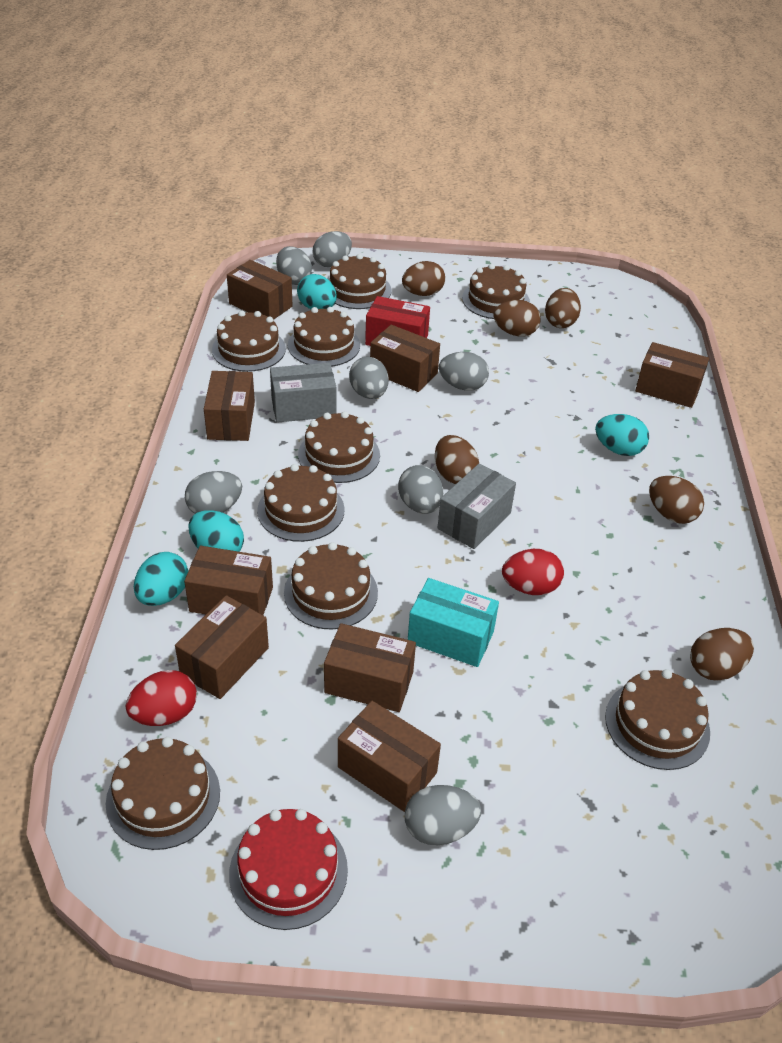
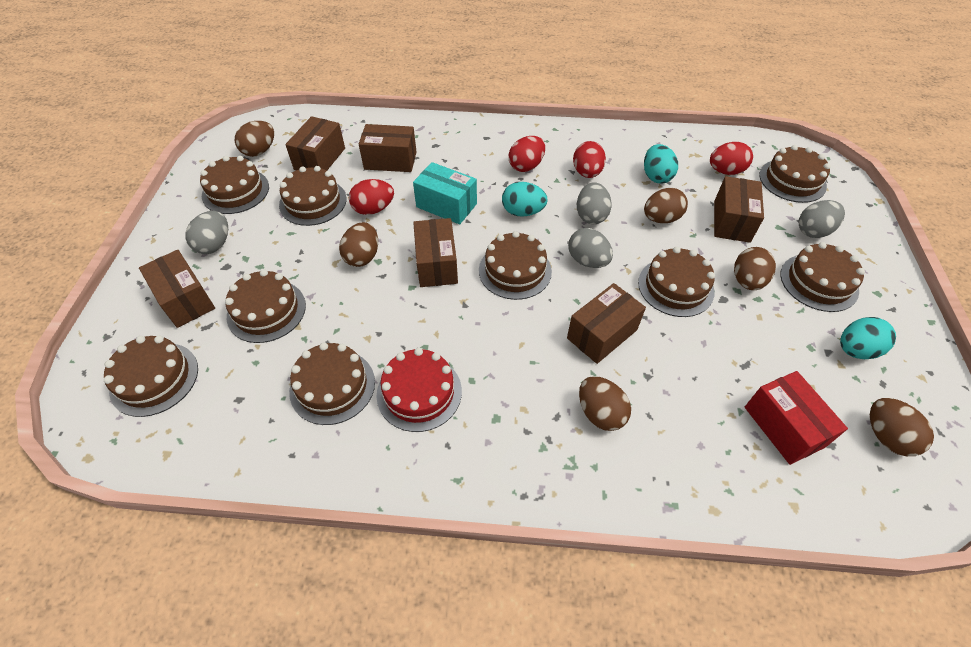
brown box: 8 -> 6
grey box: 2 -> 0
grey egg: 7 -> 4
red egg: 2 -> 4
turquoise egg: 4 -> 3

